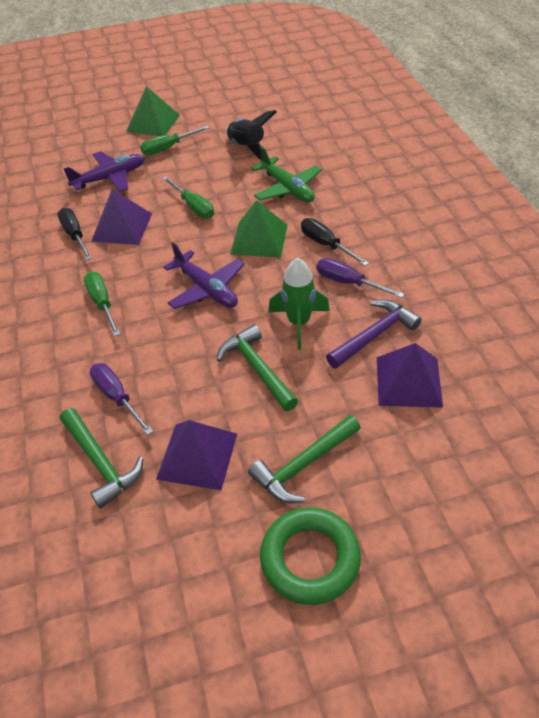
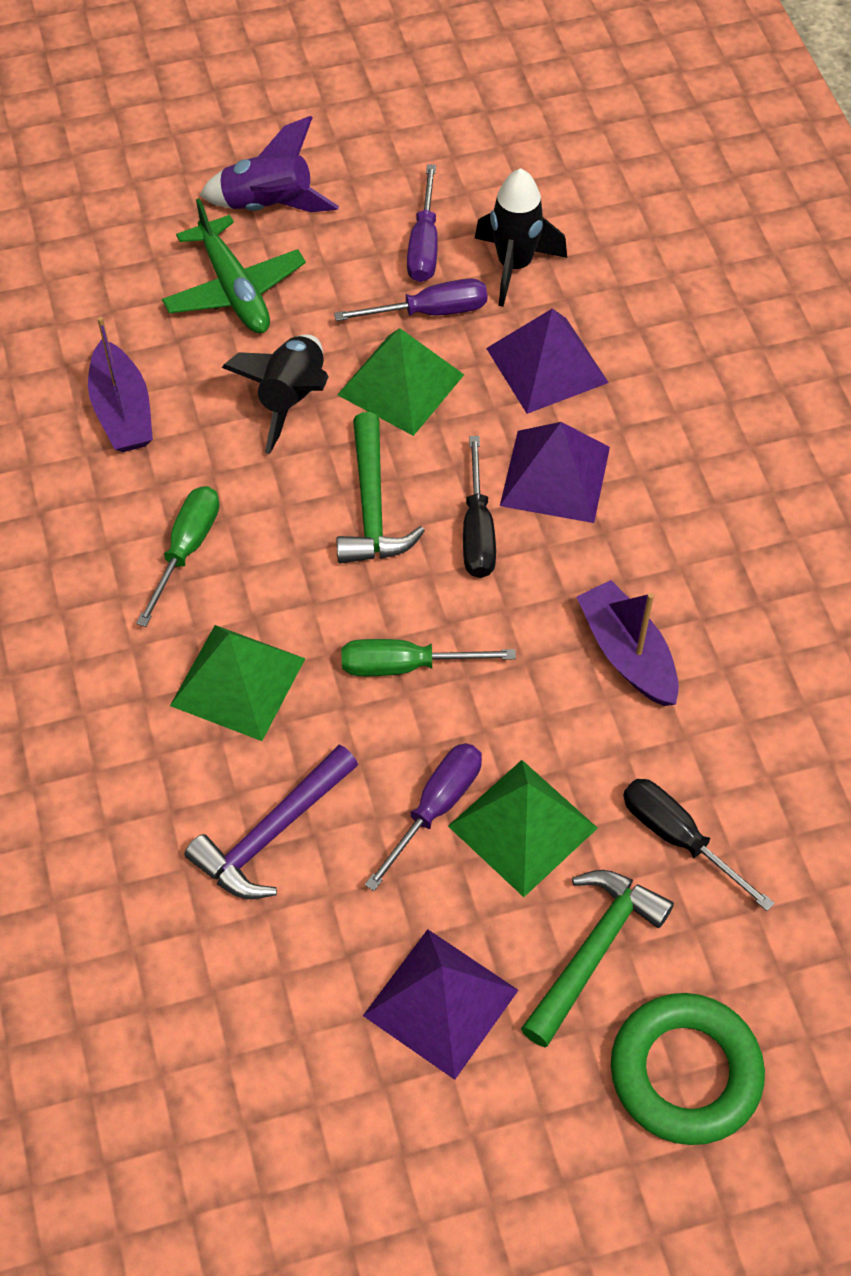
black rocket: 1 -> 2
green hammer: 3 -> 2
green pyramid: 2 -> 3
green rocket: 1 -> 0
green screwdriver: 3 -> 2
purple boat: 0 -> 2
purple plane: 2 -> 0
purple rocket: 0 -> 1
purple screwdriver: 2 -> 3

